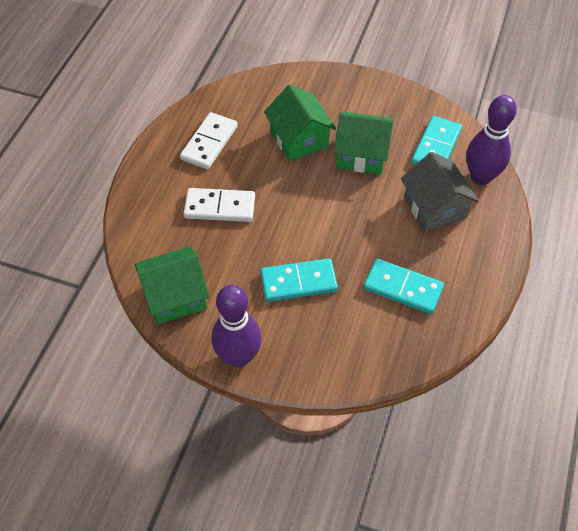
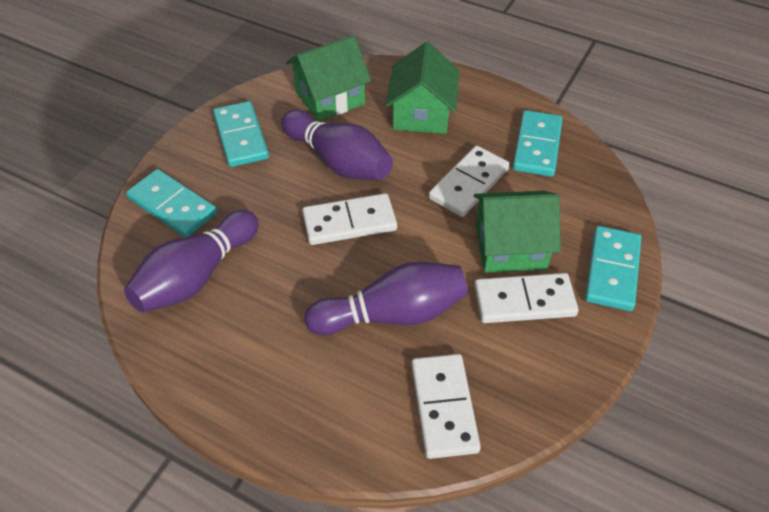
grey house: 1 -> 0
purple bowling pin: 2 -> 3
turquoise domino: 3 -> 4
white domino: 2 -> 4

